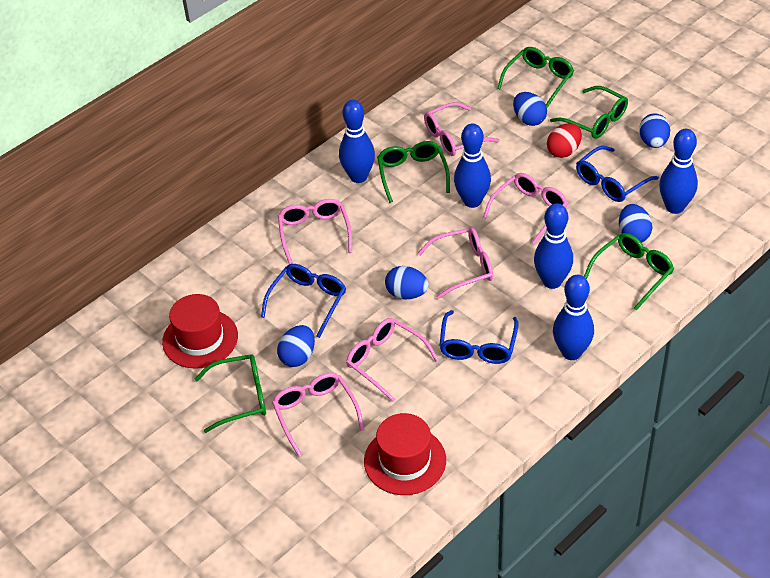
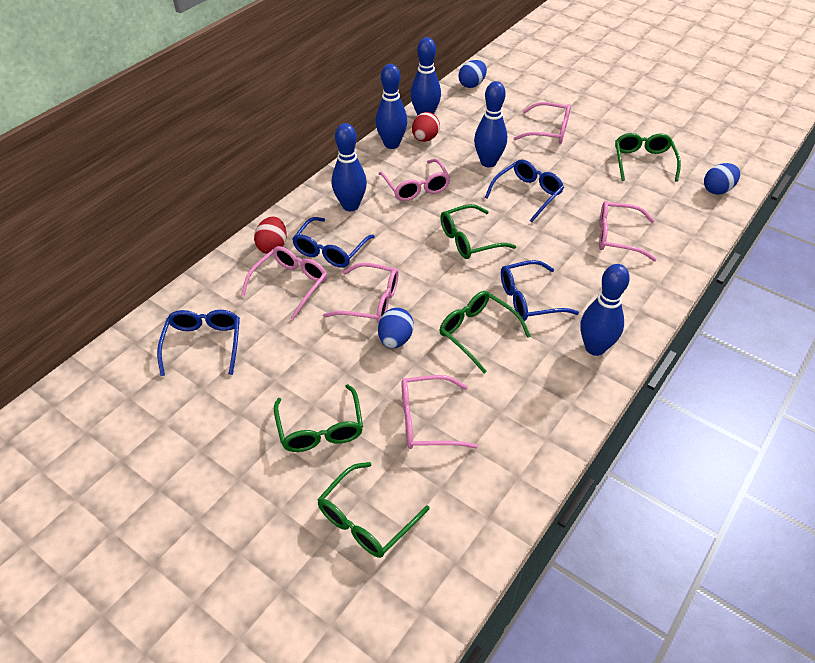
blue egg: 5 -> 3
blue glasses: 3 -> 4
red egg: 1 -> 2
red hat: 2 -> 0

